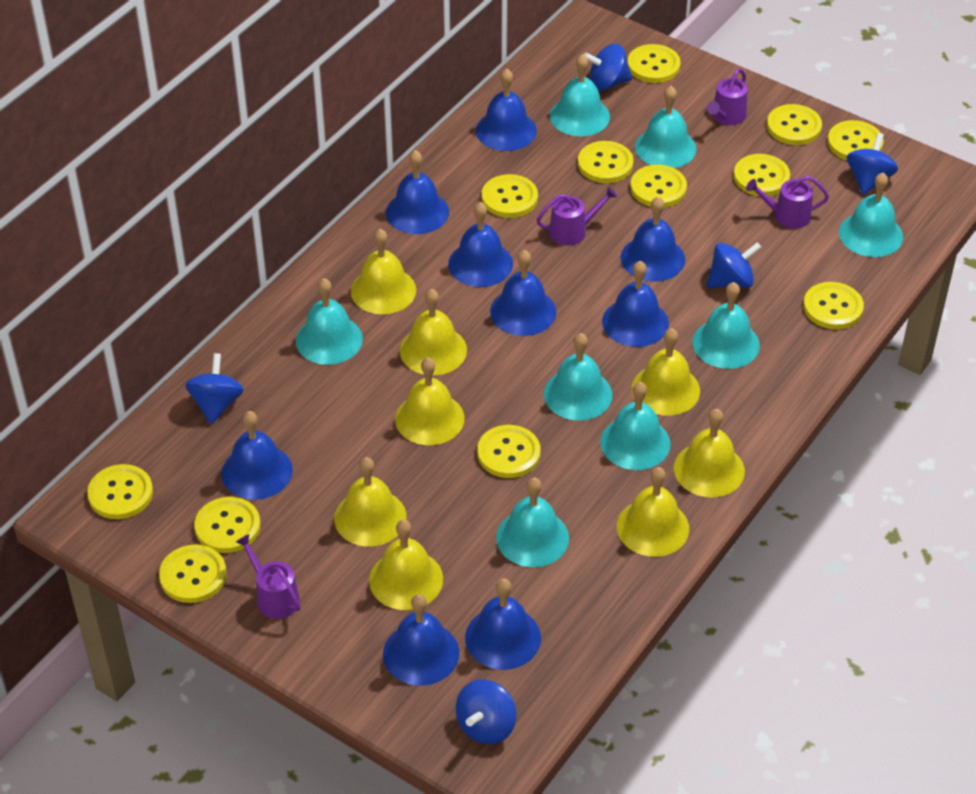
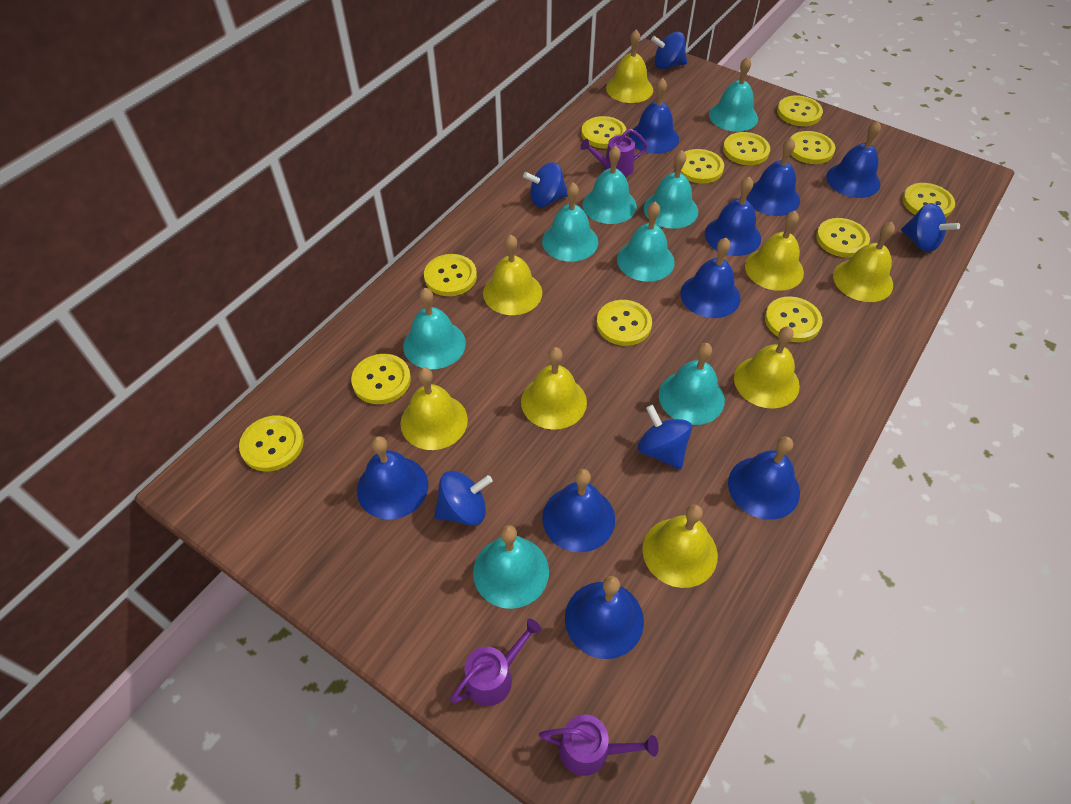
purple watering can: 4 -> 3

